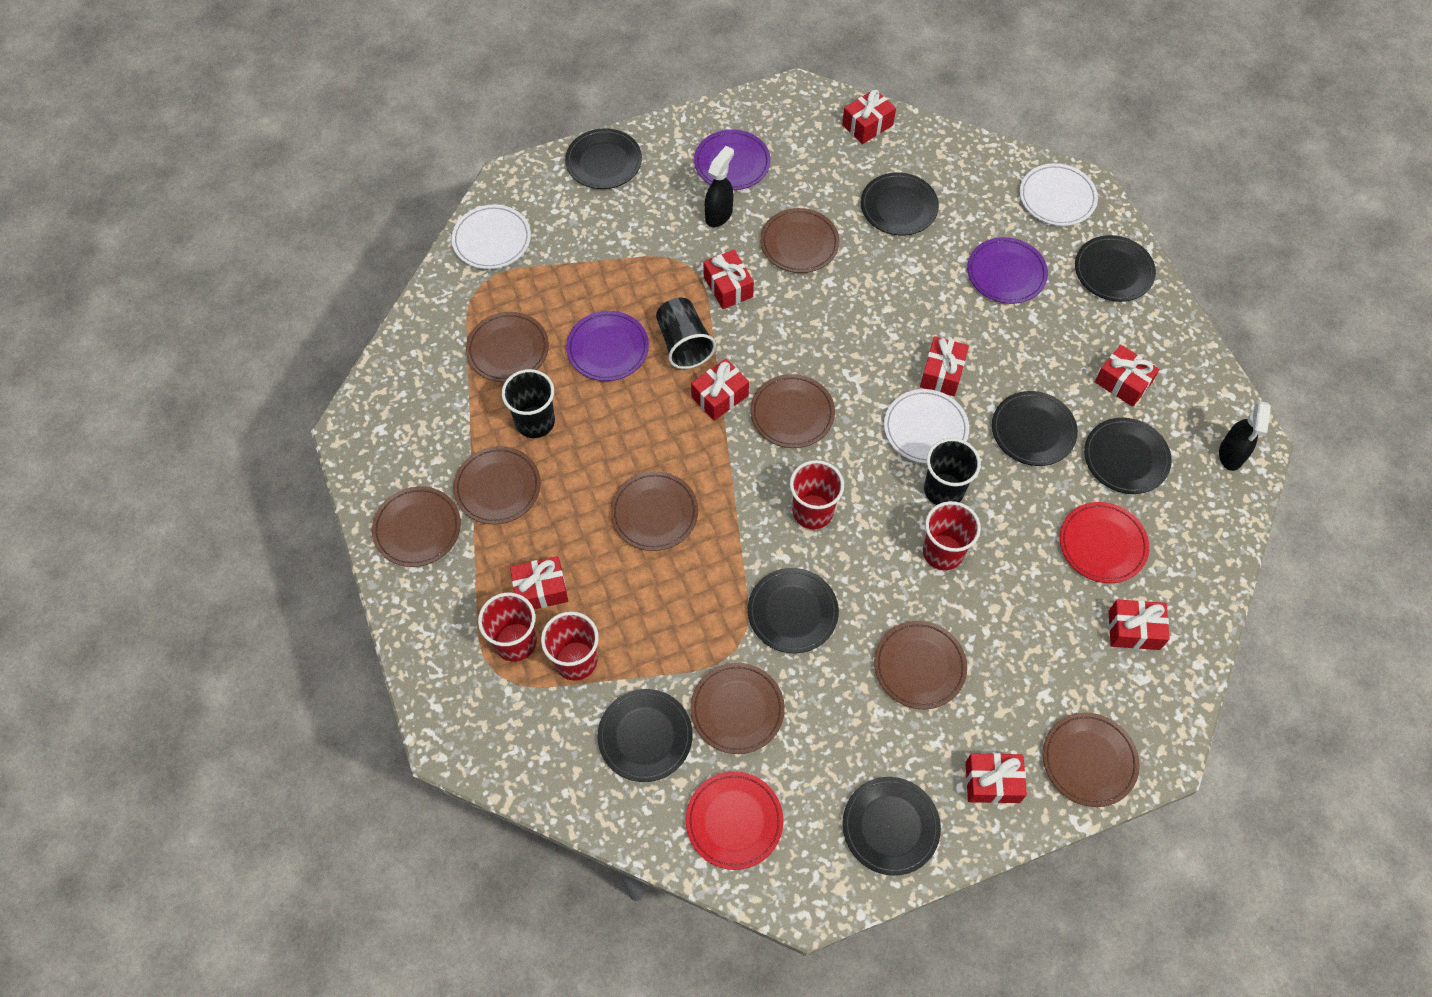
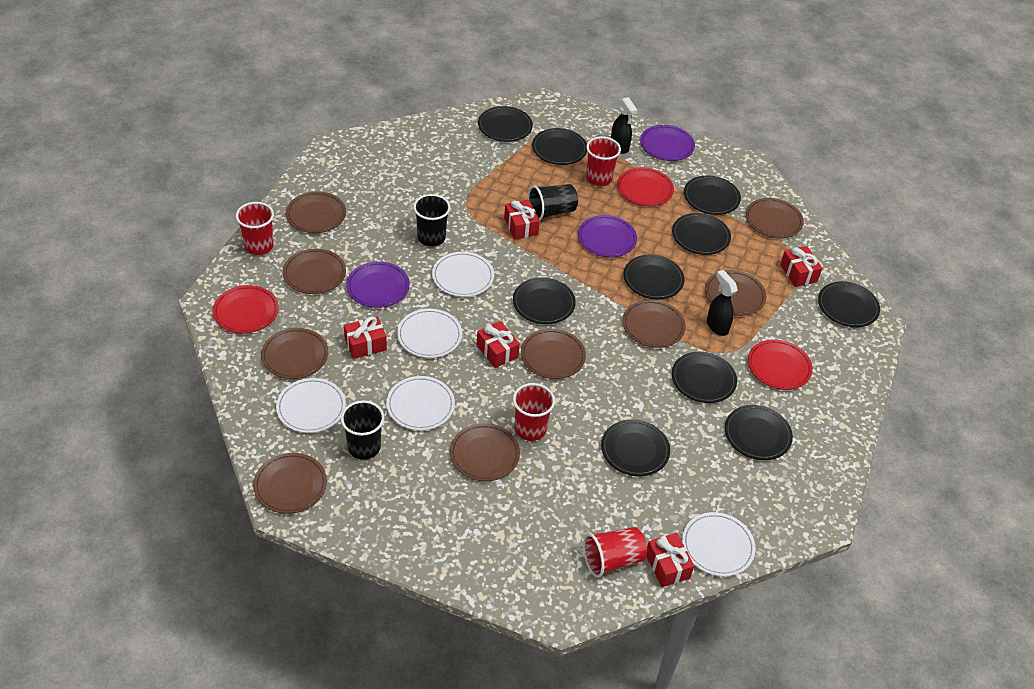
black plate: 8 -> 10
red gift: 8 -> 5
red plate: 2 -> 3
white plate: 3 -> 5

